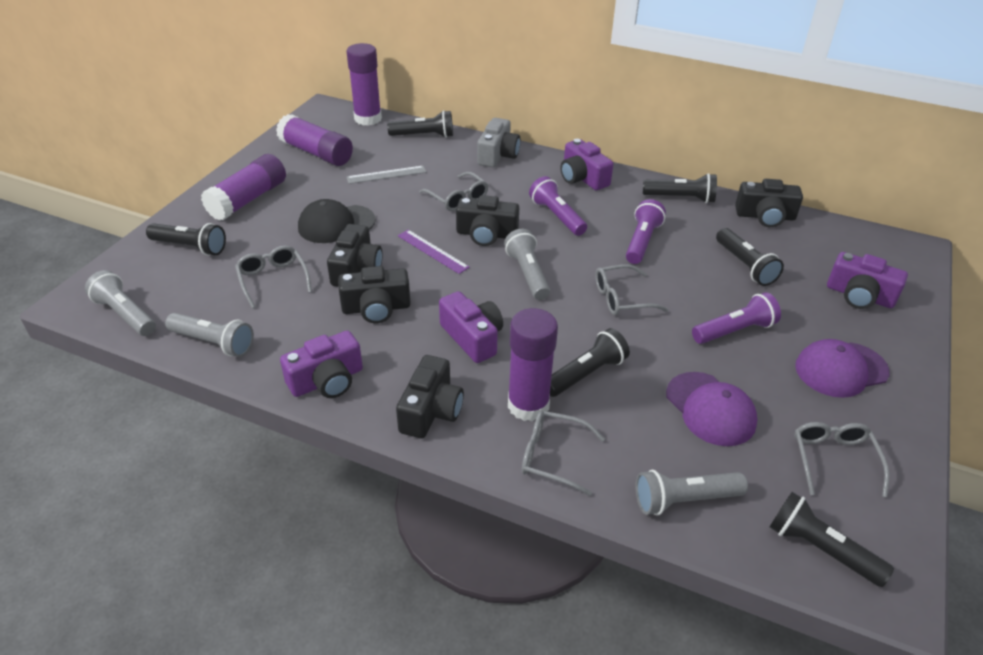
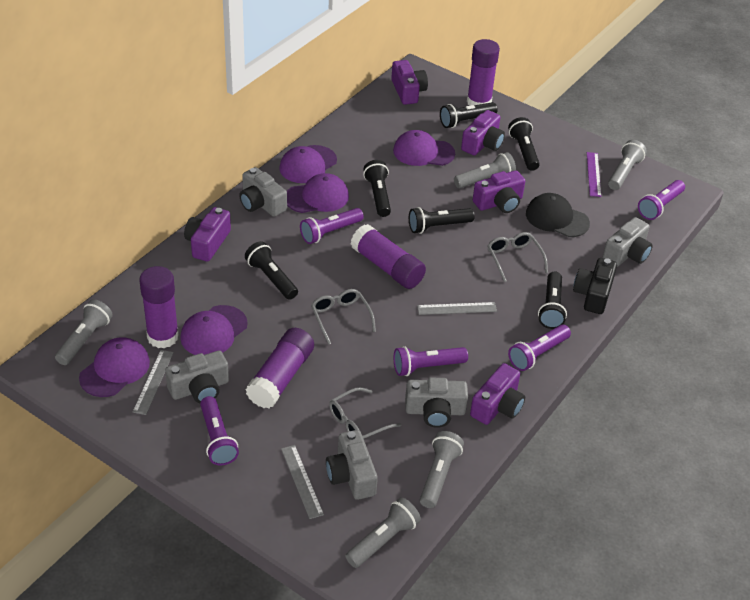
black camera: 5 -> 1
grey camera: 1 -> 5
grey flashlight: 4 -> 5
grey glasses: 5 -> 3
grey ruler: 1 -> 3
purple camera: 4 -> 5
purple cap: 2 -> 5
purple flashlight: 3 -> 5

